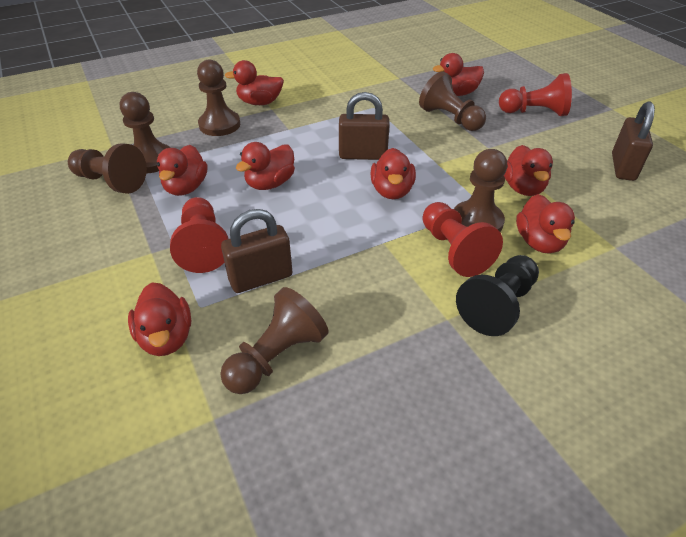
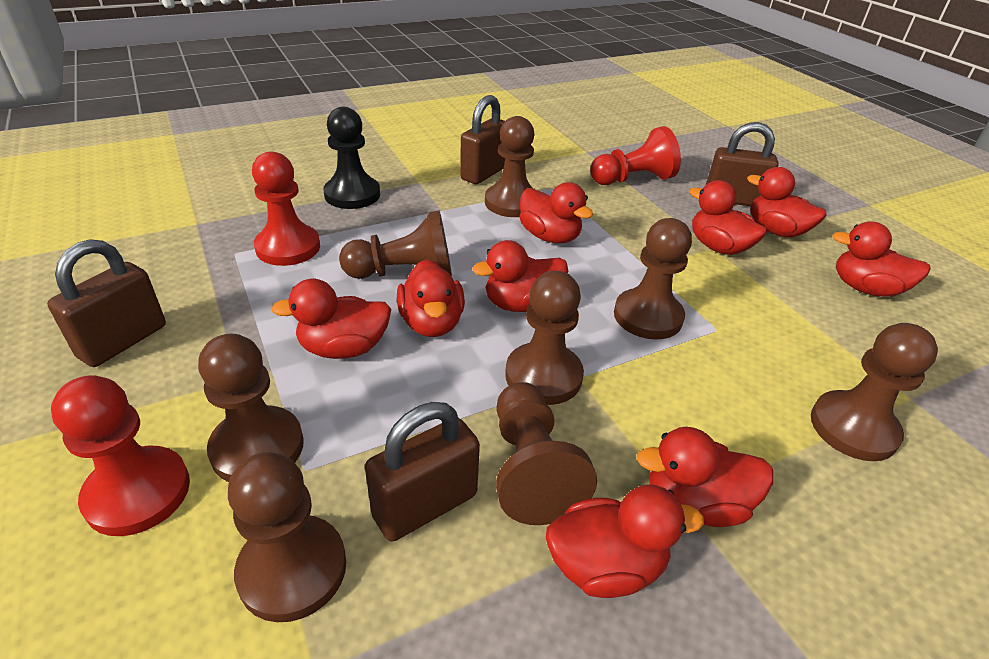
brown padlock: 3 -> 4
brown pawn: 6 -> 8
red duck: 8 -> 9

